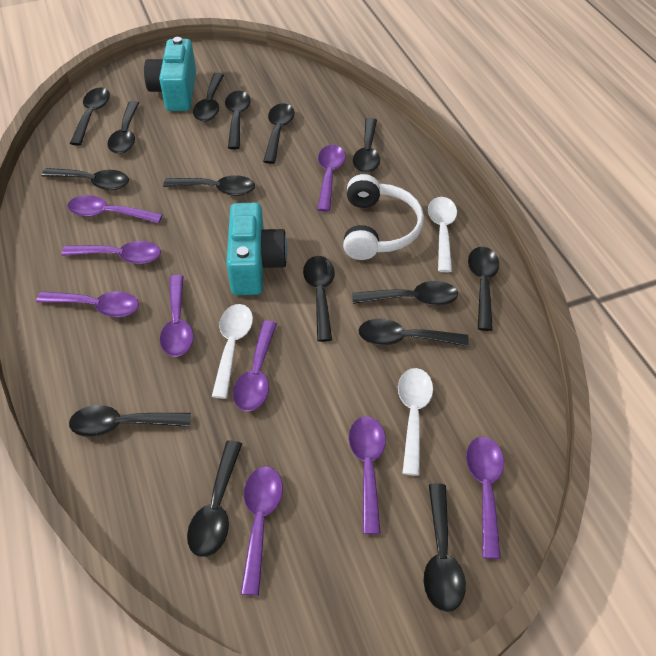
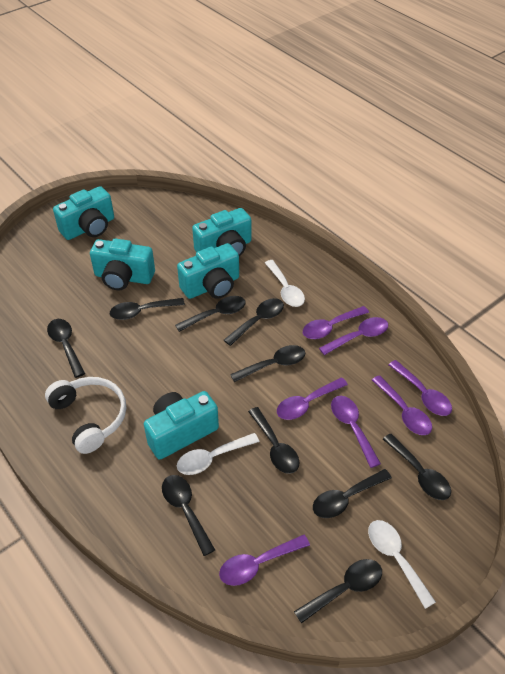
black spoon: 15 -> 10
purple spoon: 9 -> 7
turquoise camera: 2 -> 5

